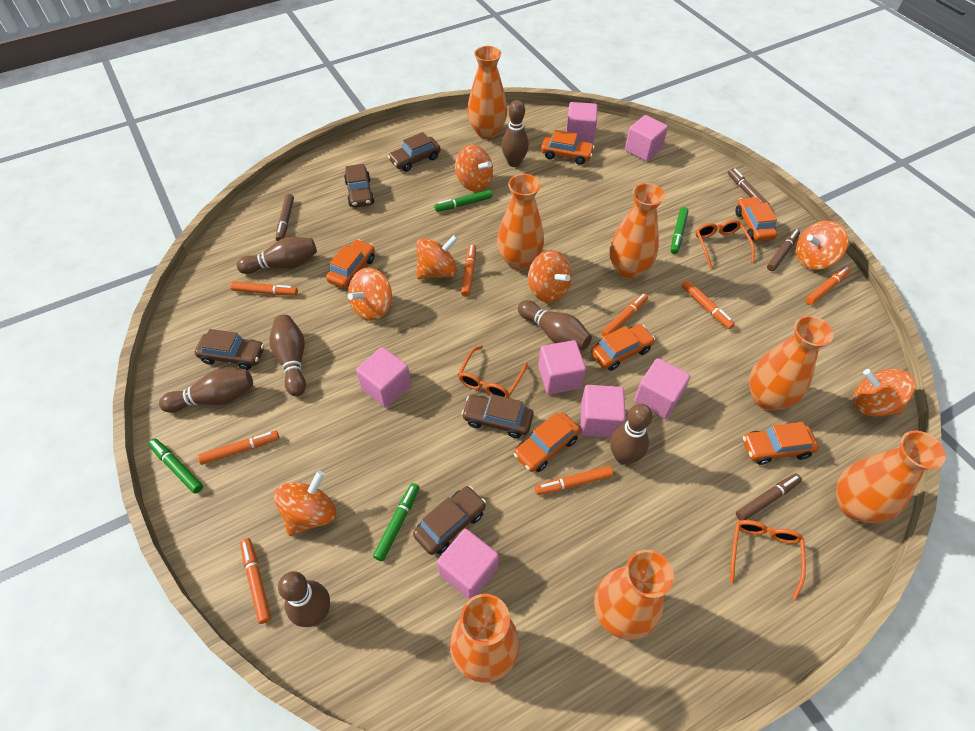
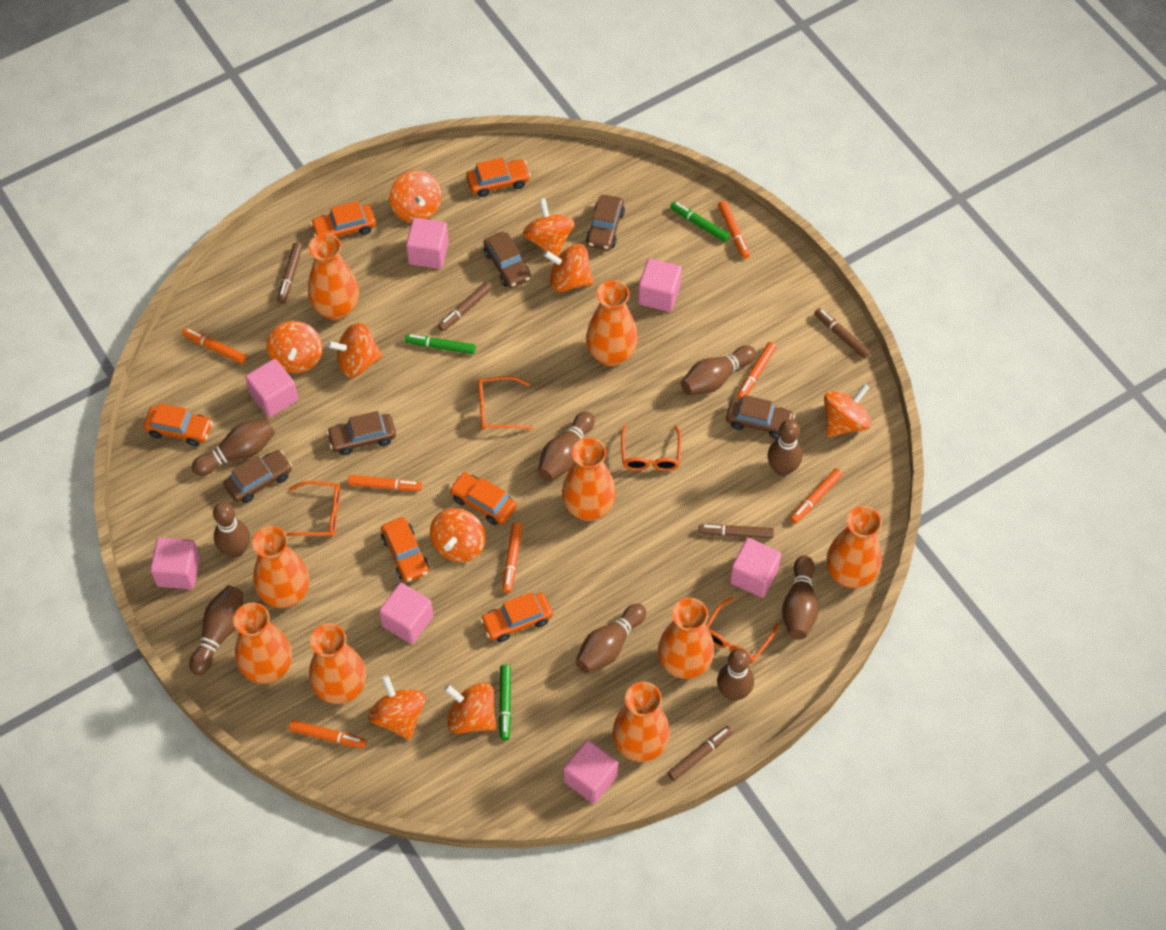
brown bowling pin: 7 -> 9
brown marker: 4 -> 5
green marker: 4 -> 3
orange glasses: 3 -> 4
orange marker: 8 -> 7
orange spinning top: 7 -> 9
orange vase: 7 -> 9

